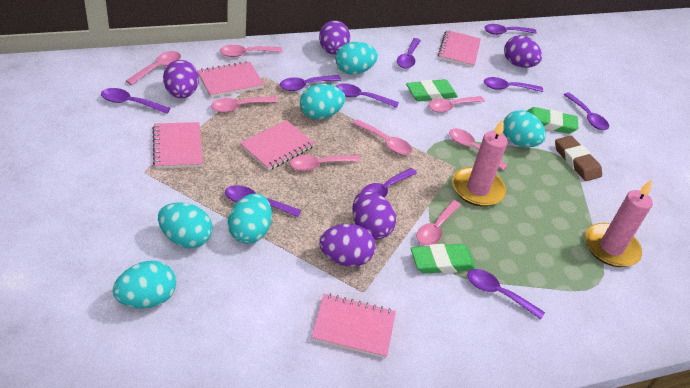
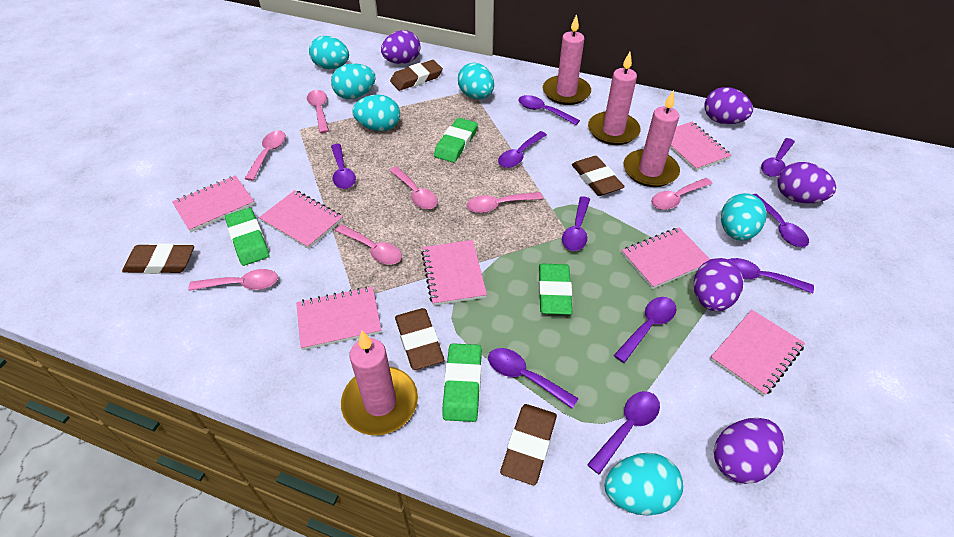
brown eraser: 1 -> 5
green eraser: 3 -> 4
pink candle: 2 -> 4
pink notebook: 5 -> 7
pink spoon: 8 -> 7

